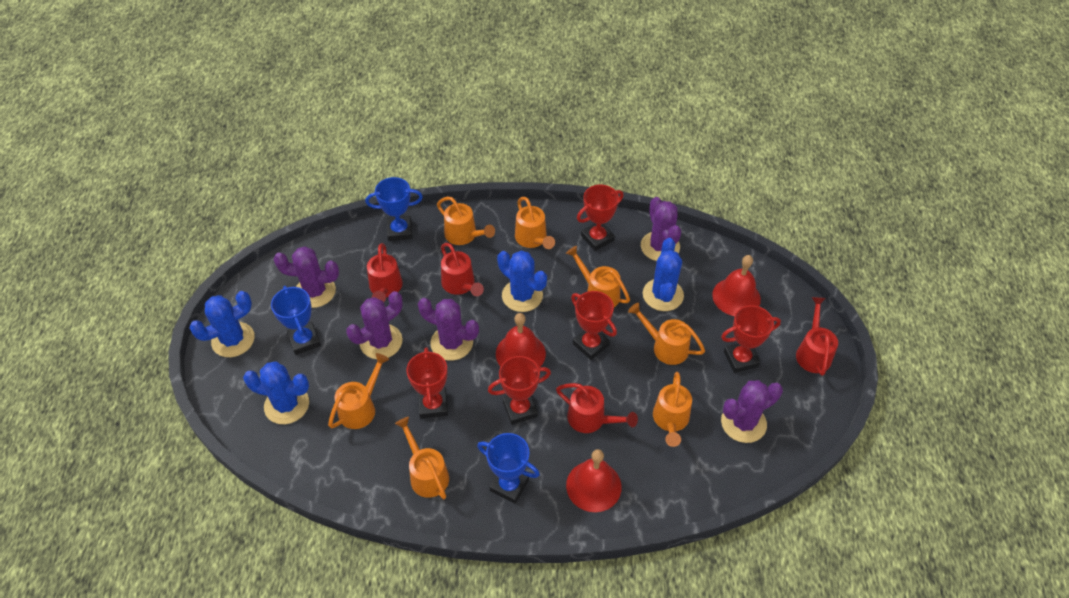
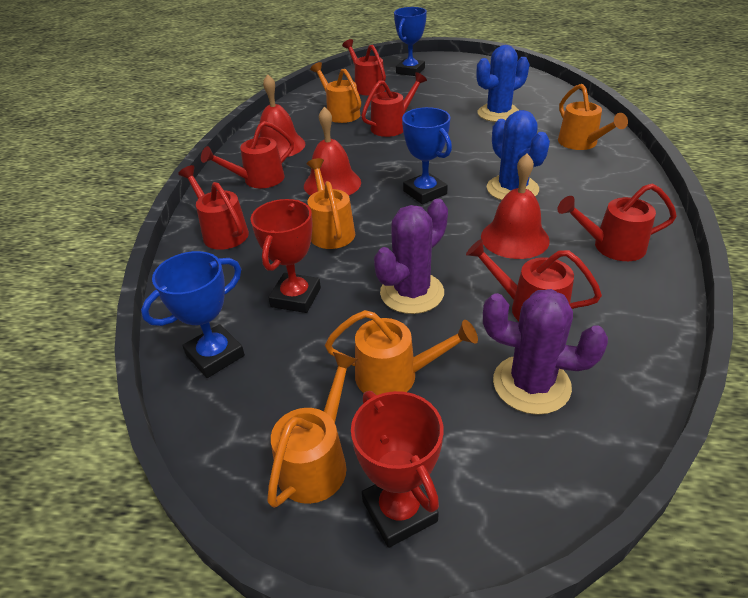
blue cactus: 4 -> 2
orange watering can: 7 -> 5
purple cactus: 5 -> 2
red trophy: 5 -> 2
red watering can: 4 -> 6

